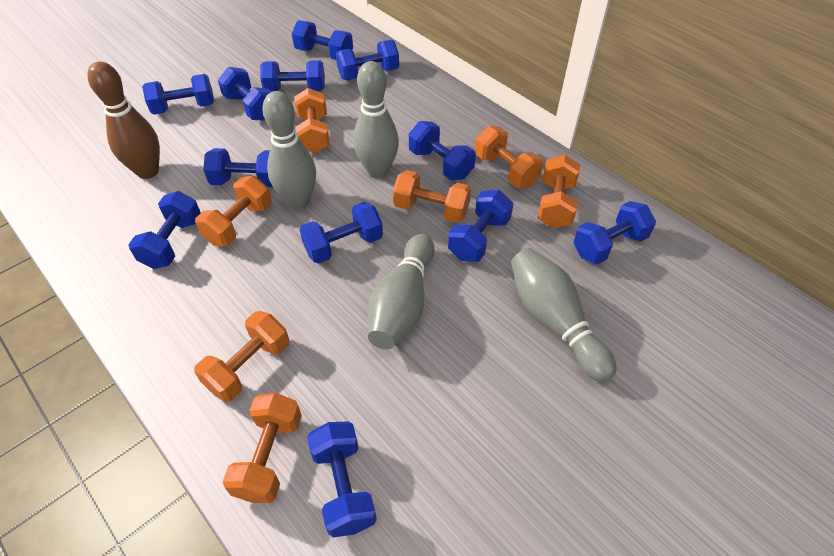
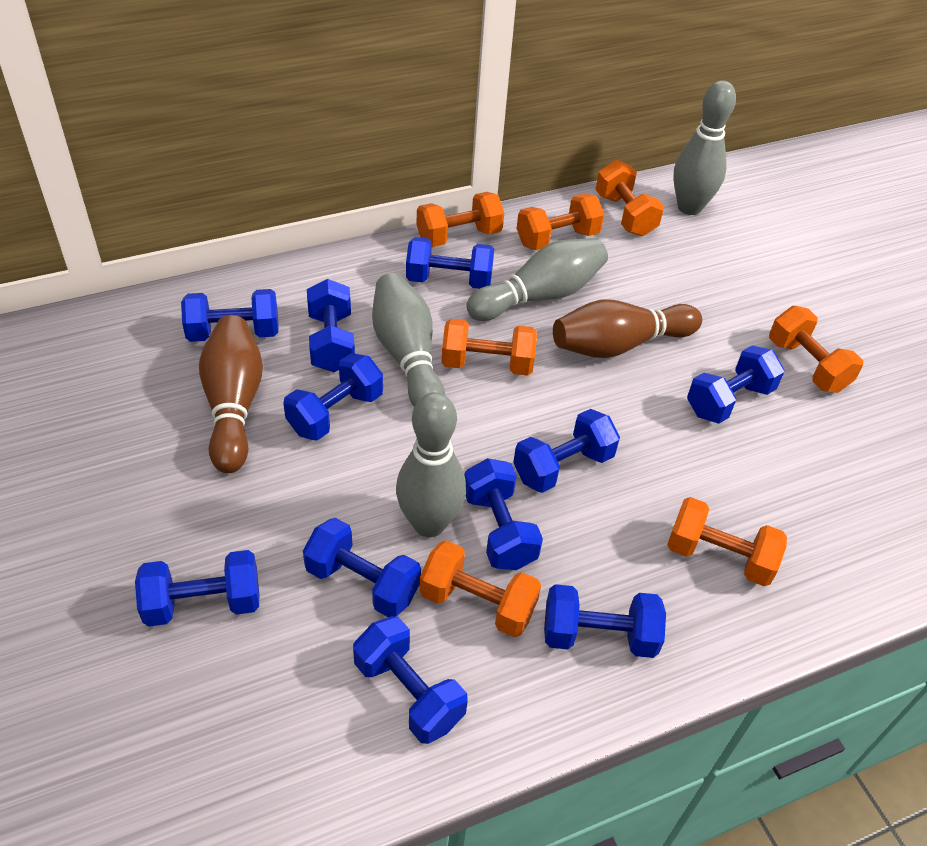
blue dumbbell: 12 -> 11
brown bowling pin: 1 -> 2

